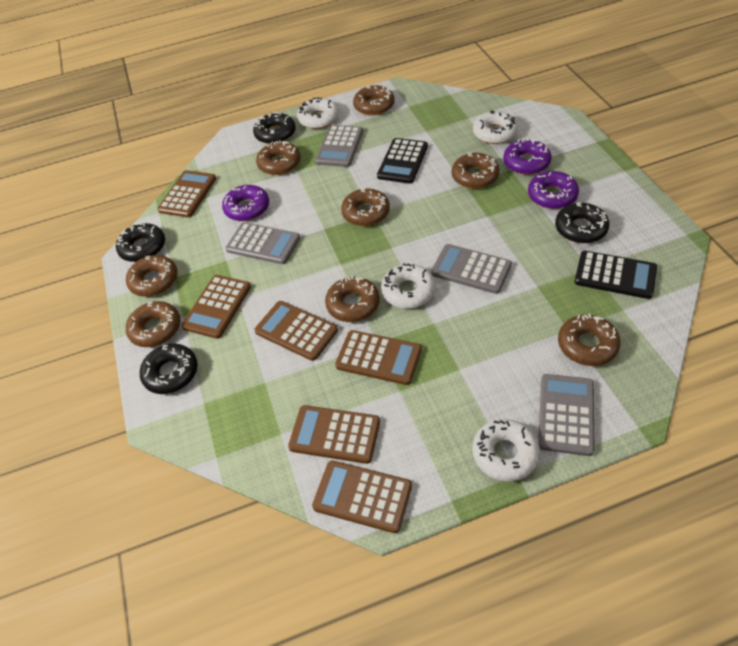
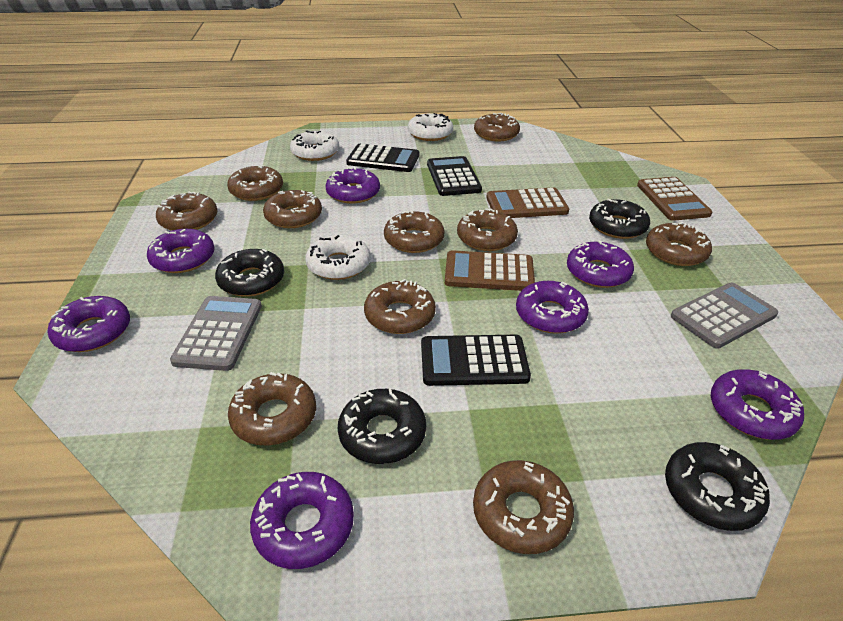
black calculator: 2 -> 3
brown calculator: 6 -> 3
brown donut: 8 -> 10
grey calculator: 4 -> 2
purple donut: 3 -> 7
white donut: 4 -> 3

